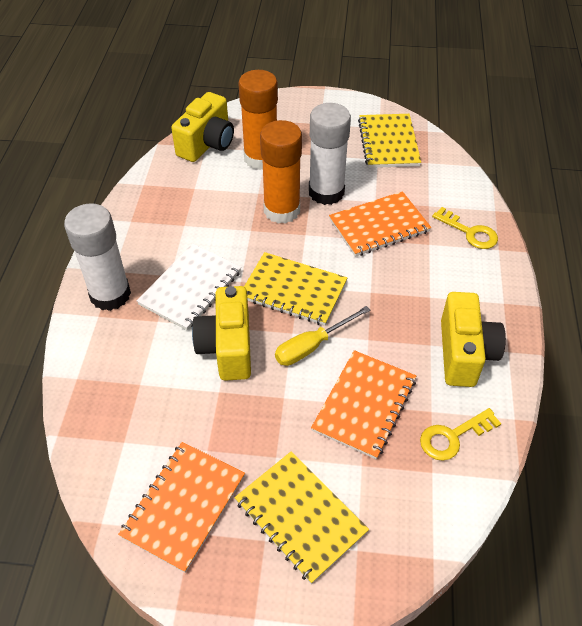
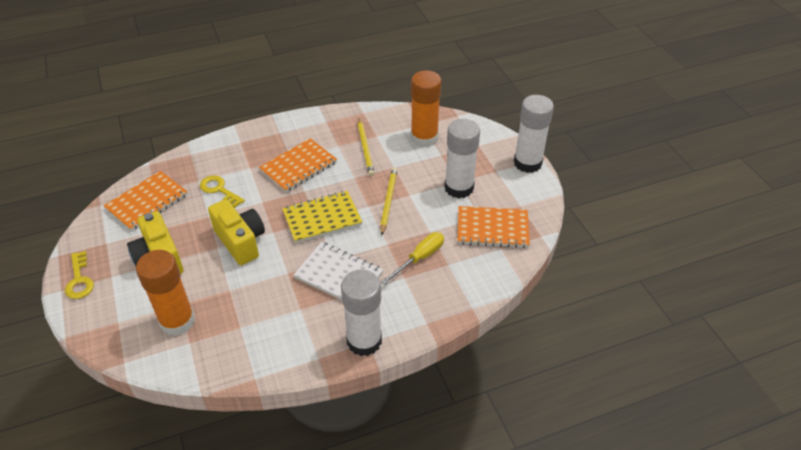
white glue stick: 2 -> 3
yellow camera: 3 -> 2
yellow notebook: 3 -> 1
yellow pencil: 0 -> 2

